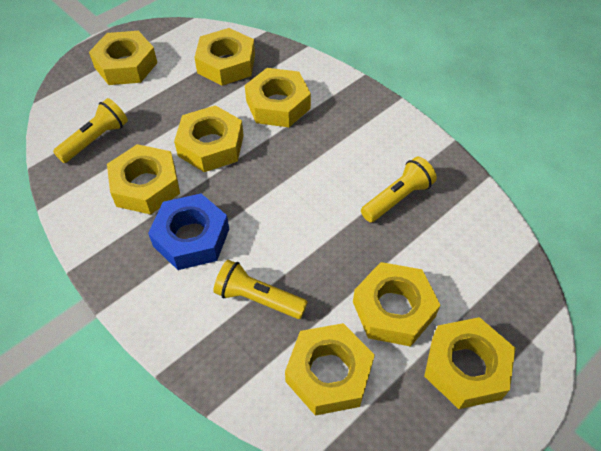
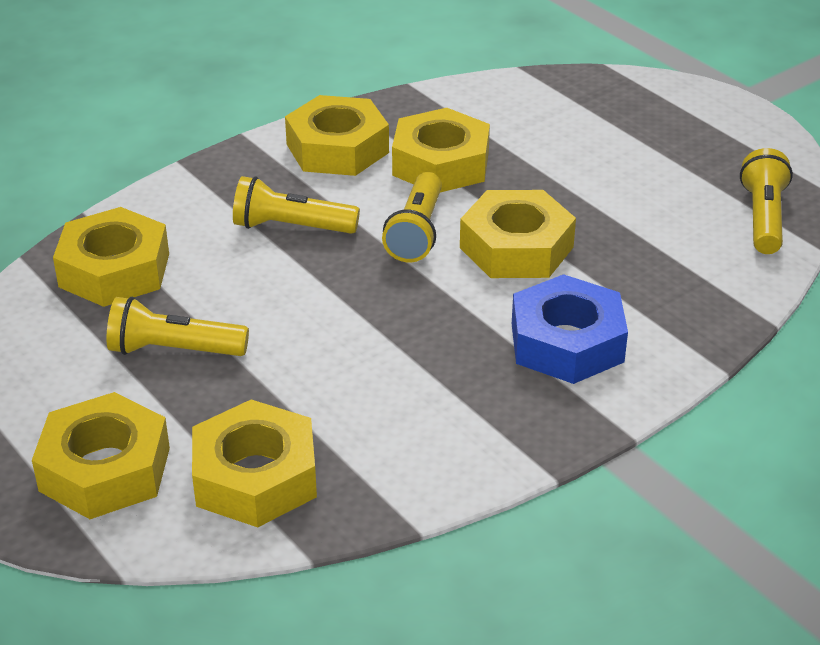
yellow flashlight: 3 -> 4
yellow nut: 8 -> 6

